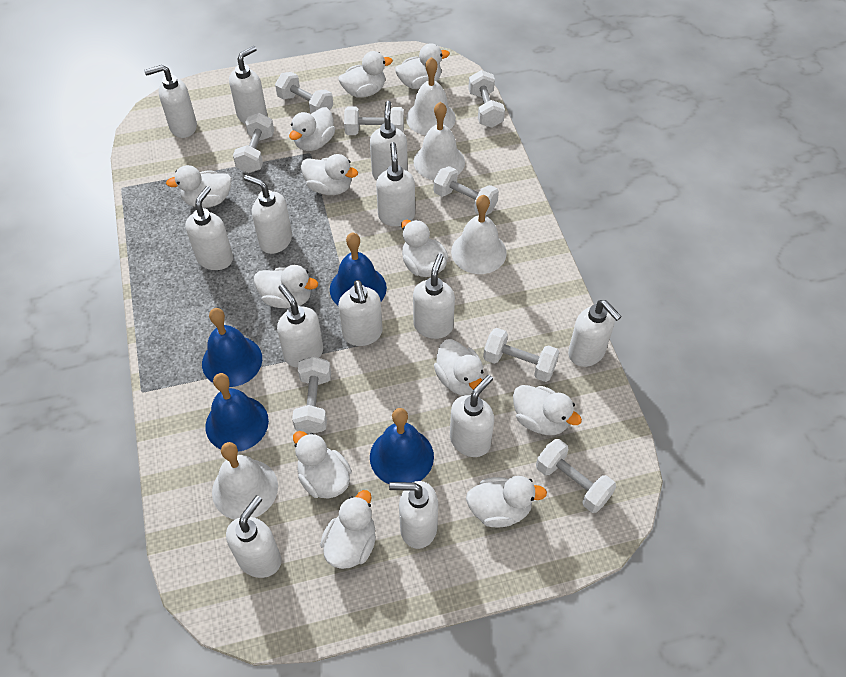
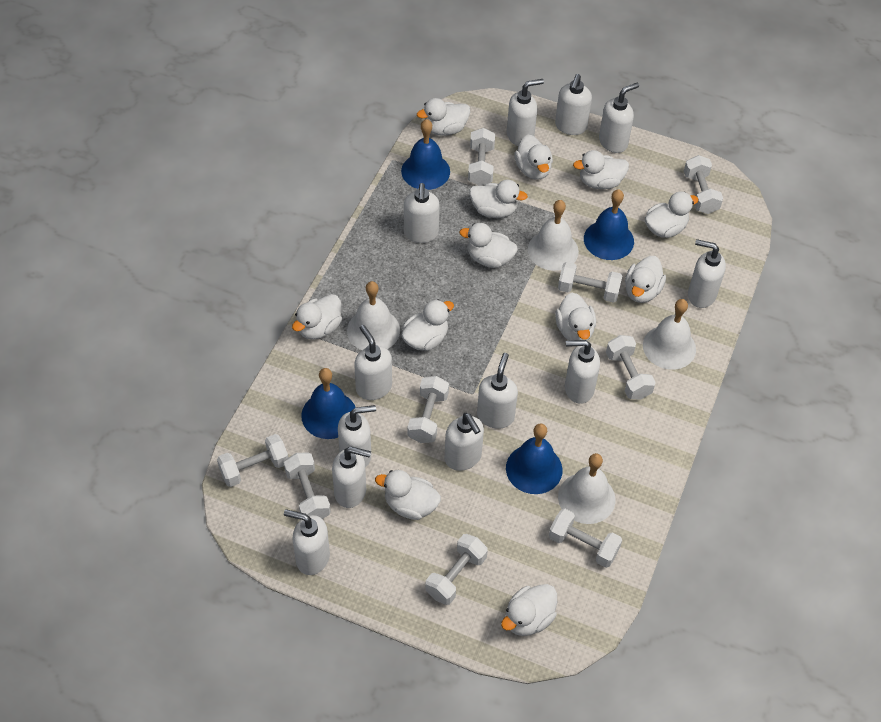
white dumbbell: 8 -> 9
white soap dispenser: 13 -> 12

